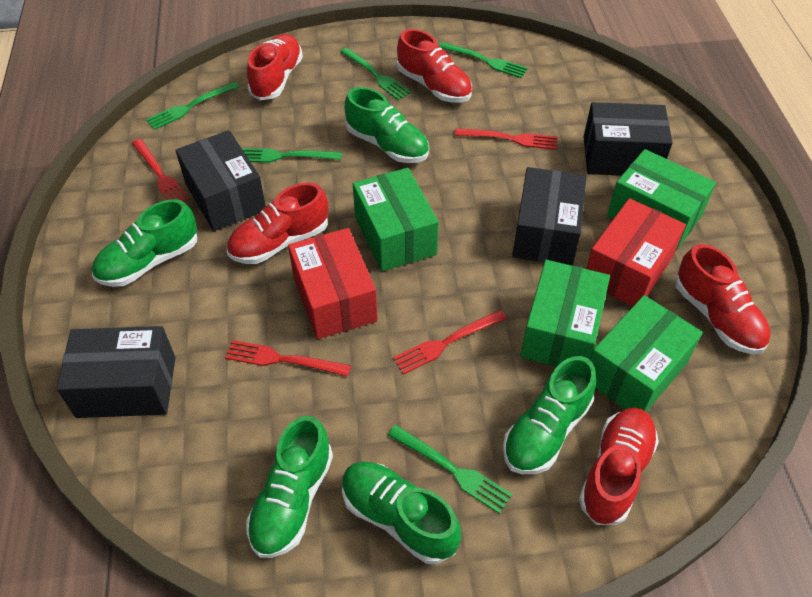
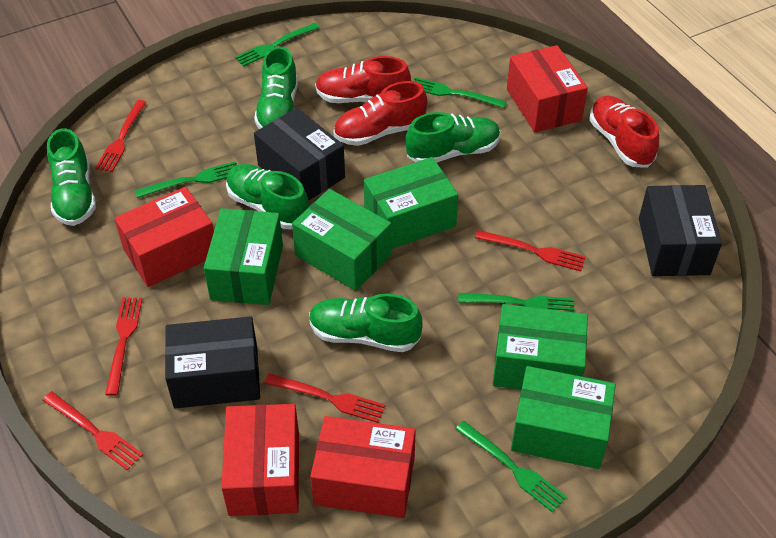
black box: 4 -> 3
green box: 4 -> 5
red box: 2 -> 4
red fork: 4 -> 5
red shoe: 5 -> 3

